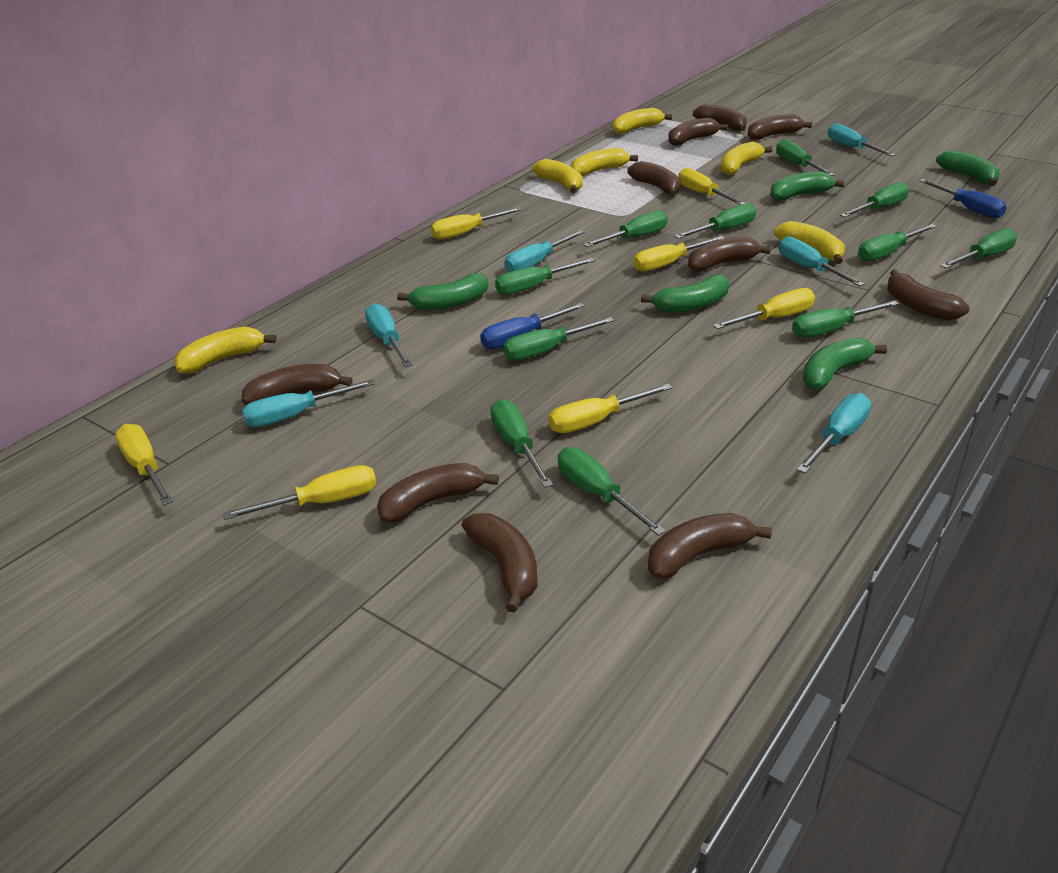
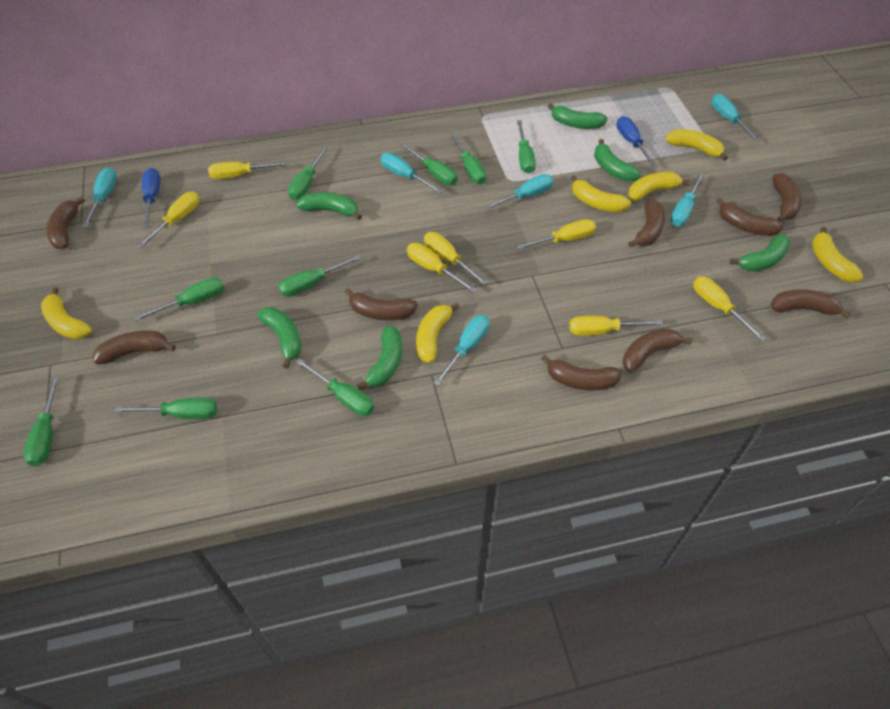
brown banana: 10 -> 9
green banana: 5 -> 6
green screwdriver: 11 -> 9

